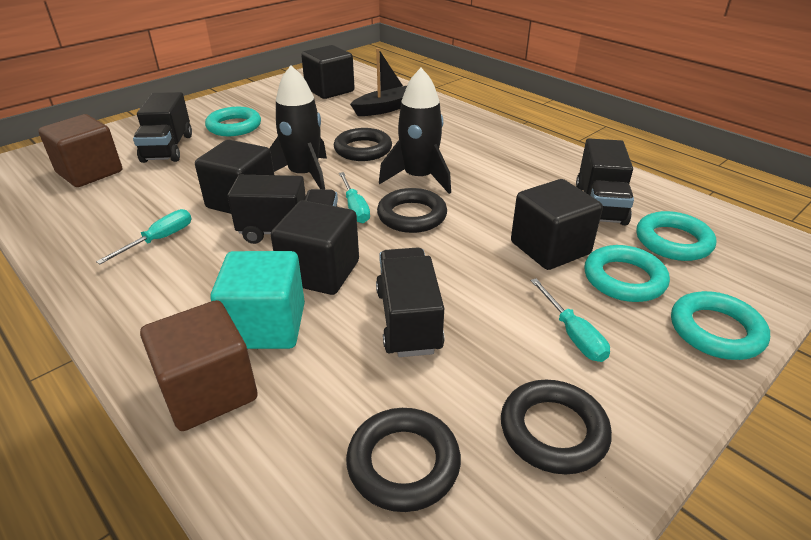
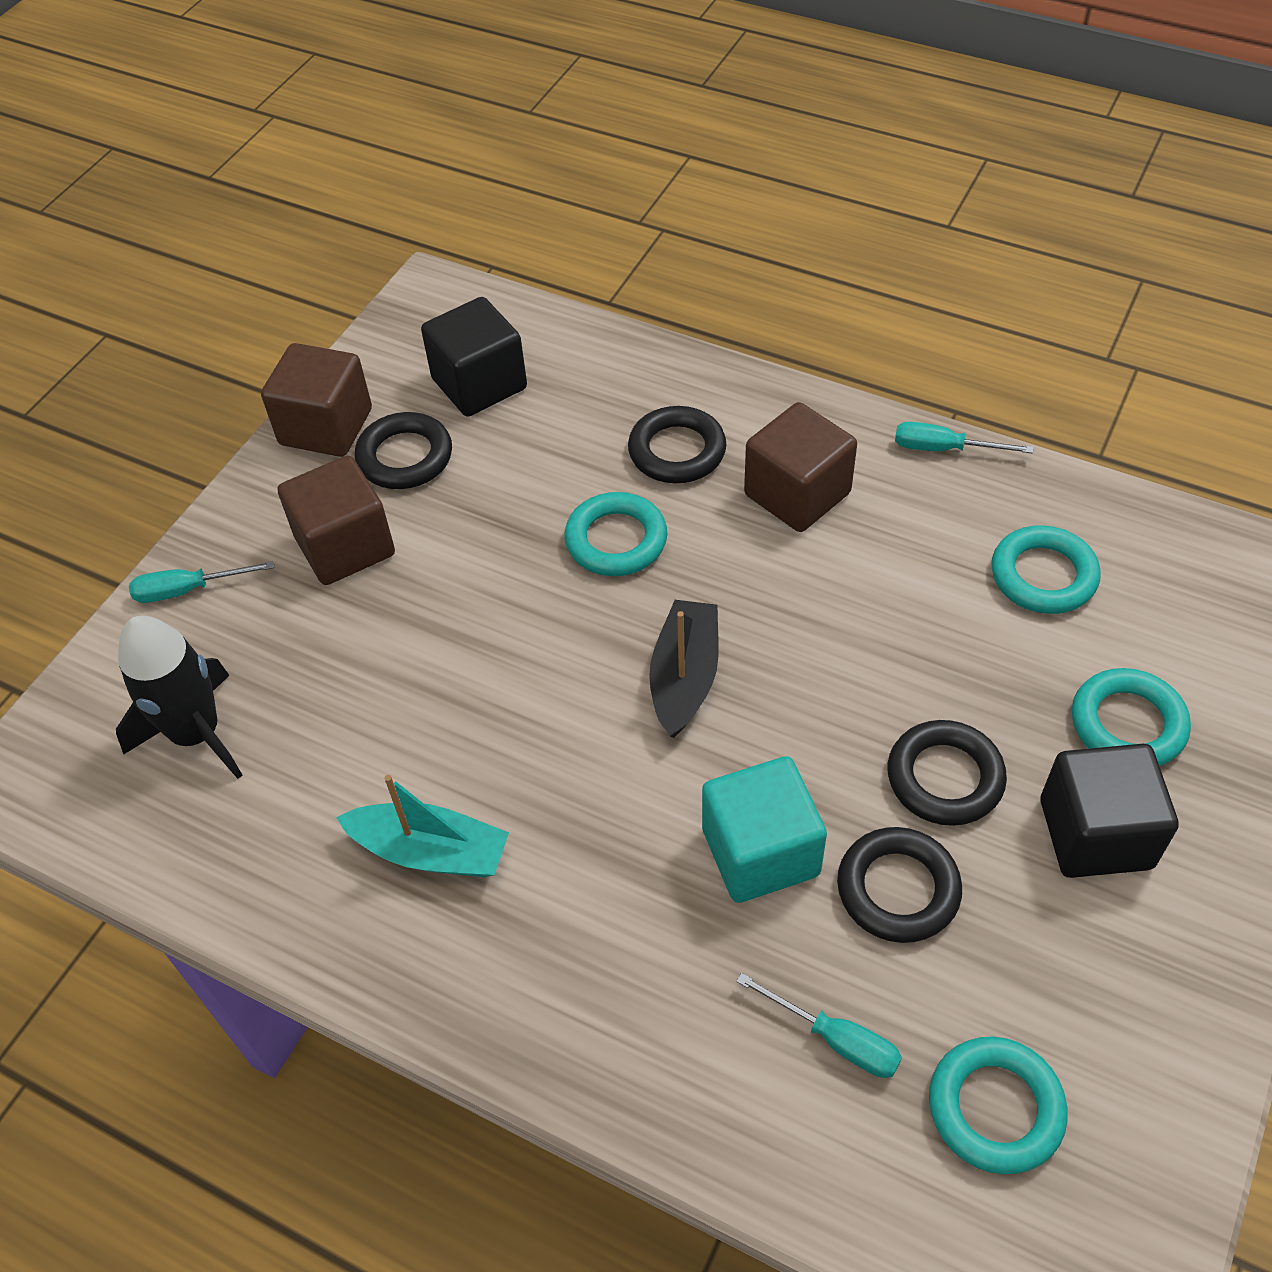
black cube: 4 -> 2
black rocket: 2 -> 1
black truck: 4 -> 0
brown cube: 2 -> 3
turquoise boat: 0 -> 1

